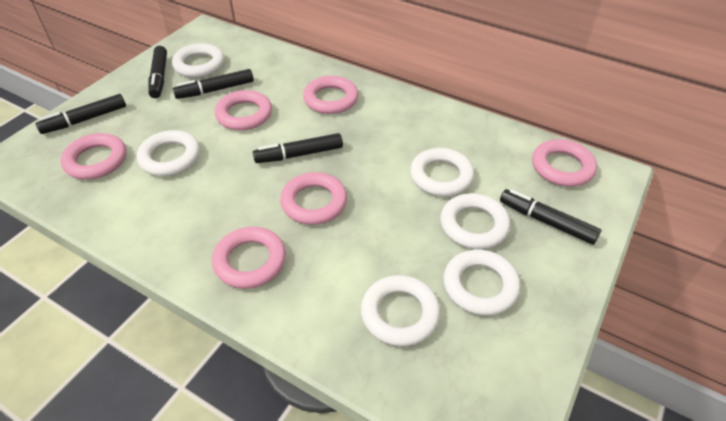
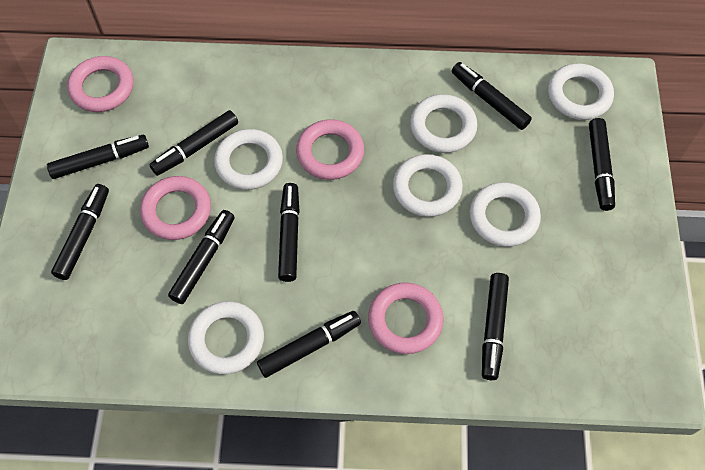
black marker: 5 -> 9
pink ring: 6 -> 4

